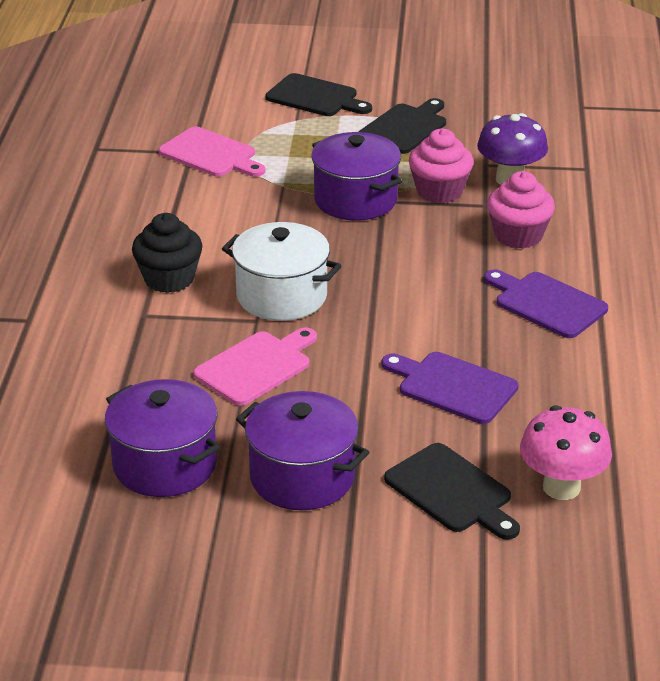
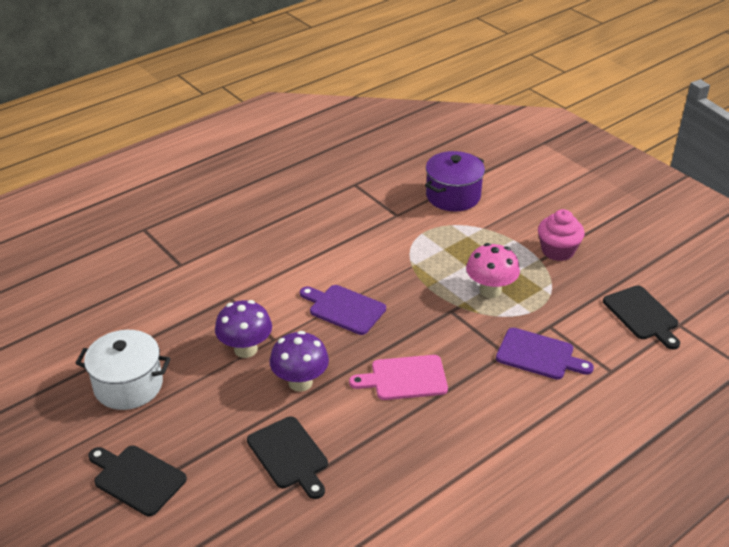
black cupcake: 1 -> 0
pink cupcake: 2 -> 1
pink cutting board: 2 -> 1
purple mushroom: 1 -> 2
purple pot: 3 -> 1

